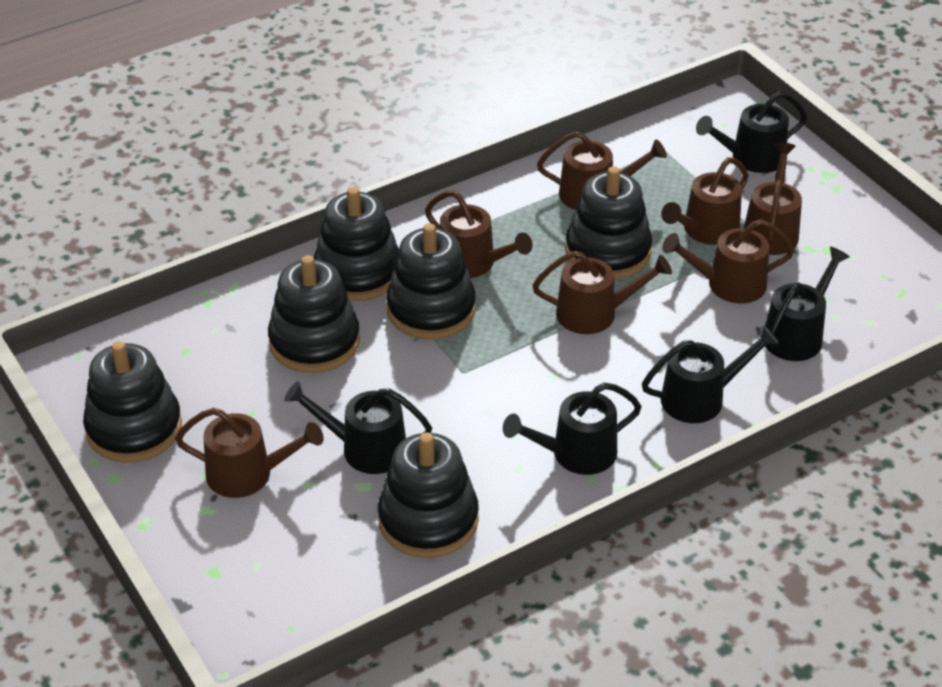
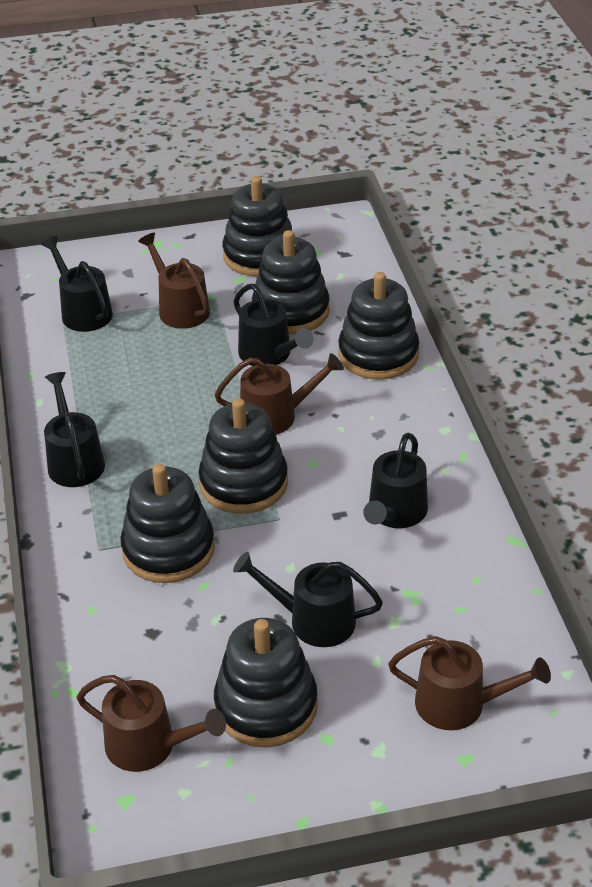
brown watering can: 7 -> 4

